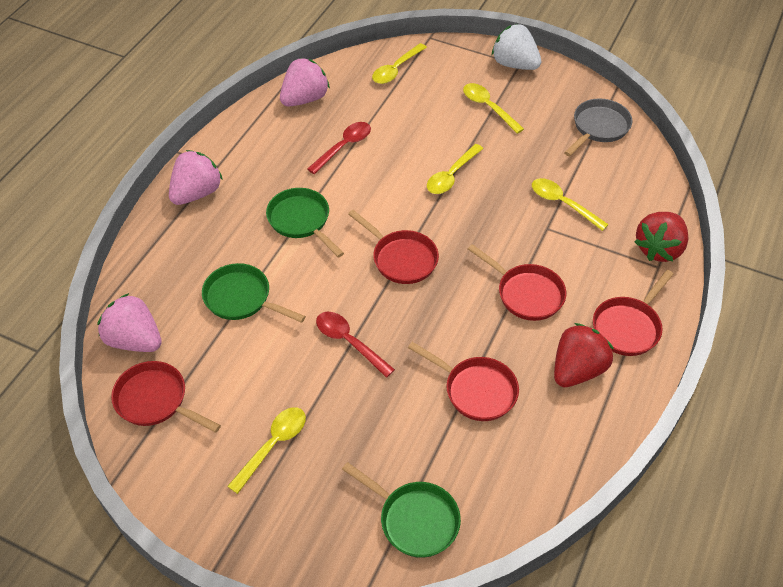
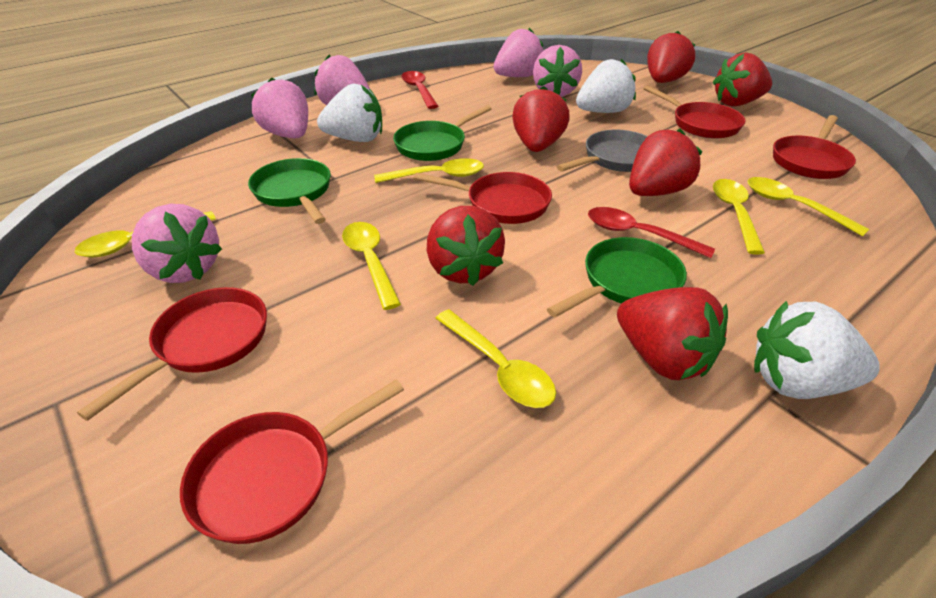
pink strawberry: 3 -> 5
red strawberry: 2 -> 6
white strawberry: 1 -> 3
yellow spoon: 5 -> 6

